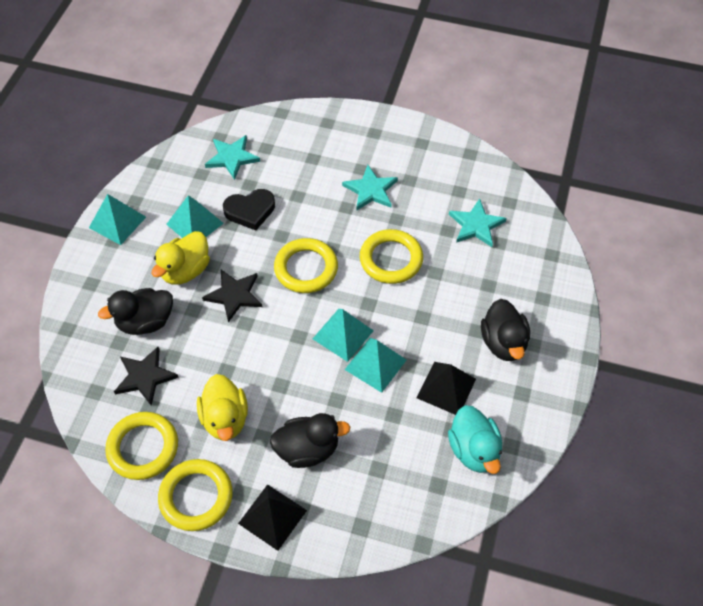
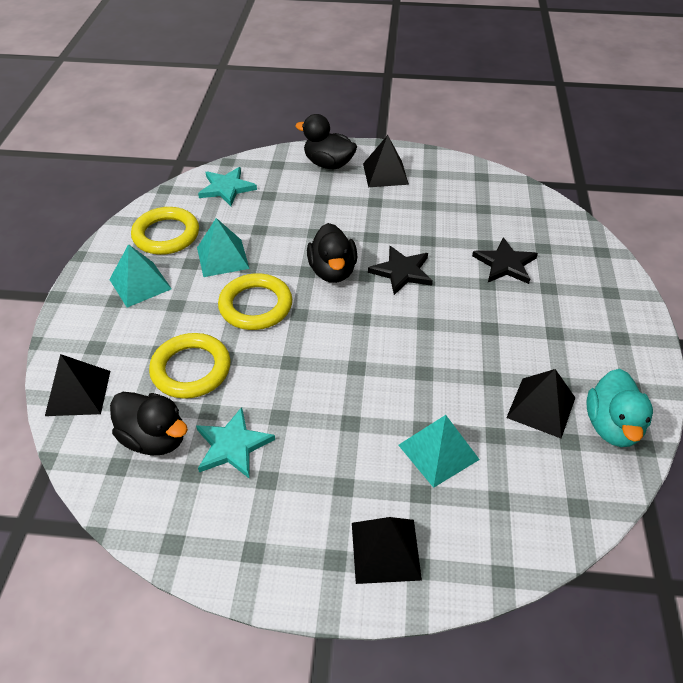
black heart: 1 -> 0
black pyramid: 2 -> 4
turquoise pyramid: 4 -> 3
turquoise star: 3 -> 2
yellow duck: 2 -> 0
yellow ring: 4 -> 3

